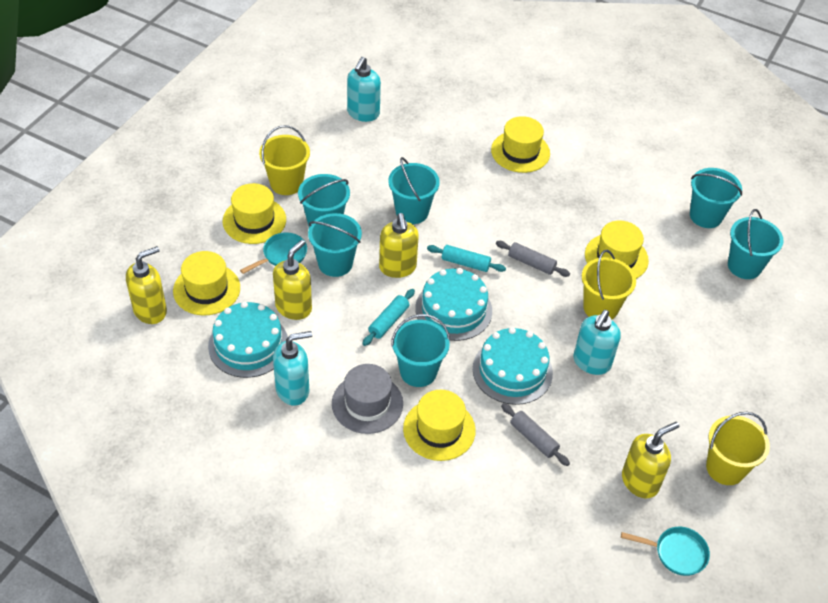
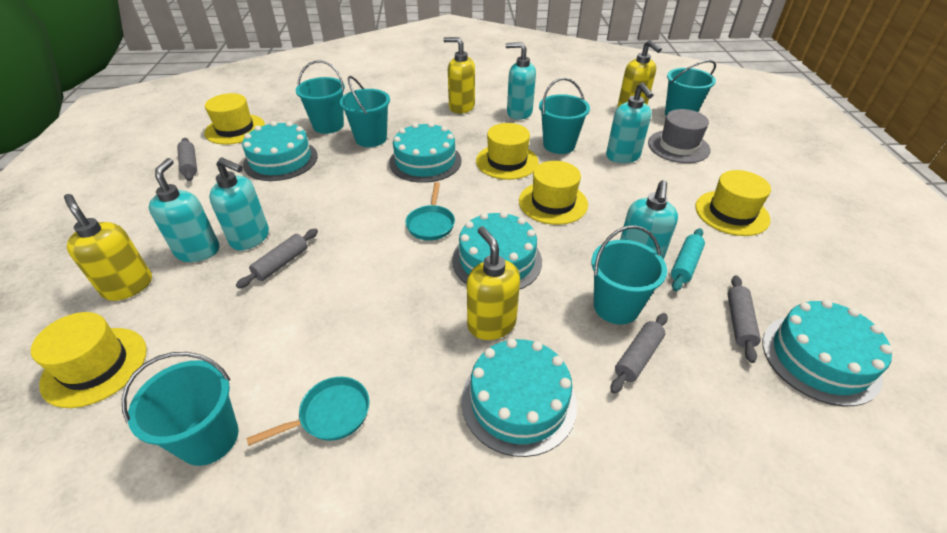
grey rolling pin: 2 -> 4
turquoise cake: 3 -> 5
turquoise rolling pin: 2 -> 1
turquoise soap dispenser: 3 -> 5
yellow bucket: 3 -> 0

